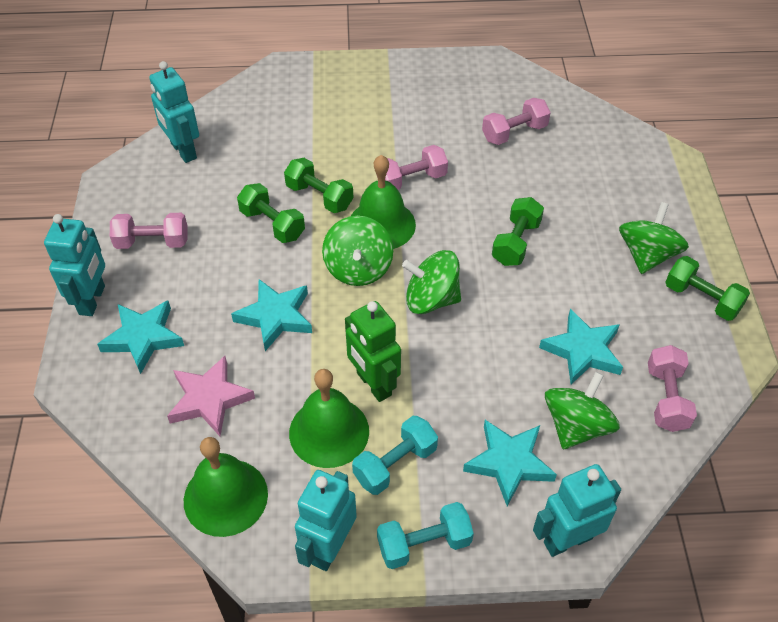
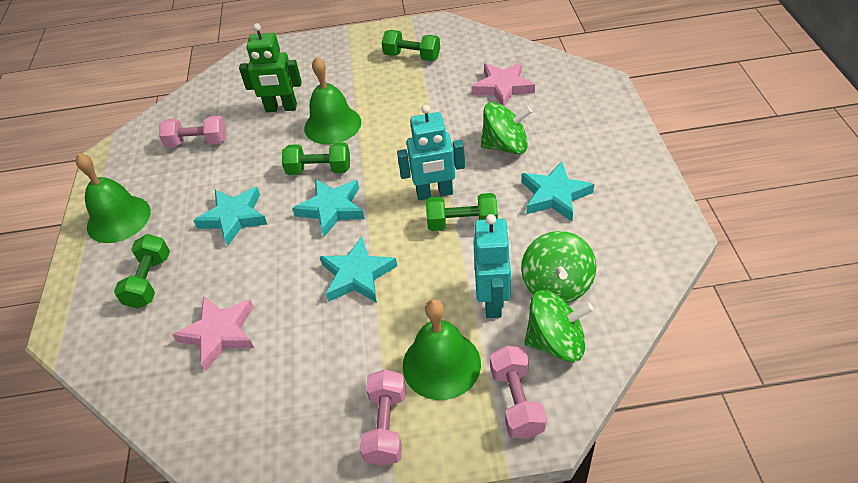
green spinning top: 4 -> 3
pink dumbbell: 4 -> 3
pink star: 1 -> 2
turquoise dumbbell: 2 -> 0
turquoise robot: 4 -> 2

